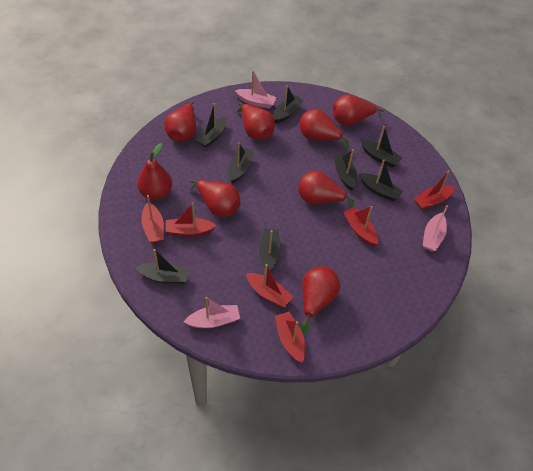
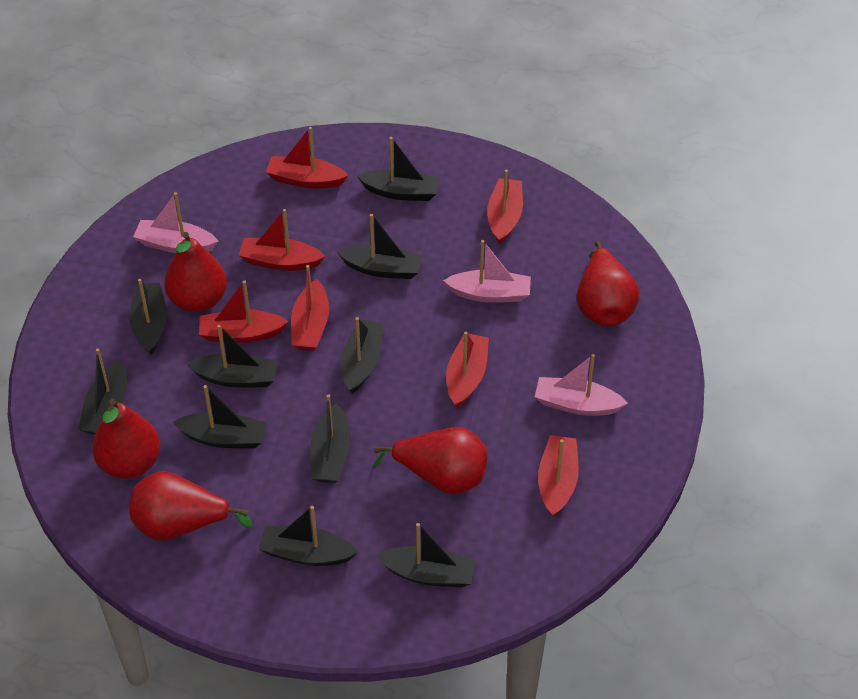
black boat: 8 -> 10
red boat: 6 -> 7
red pear: 8 -> 5

